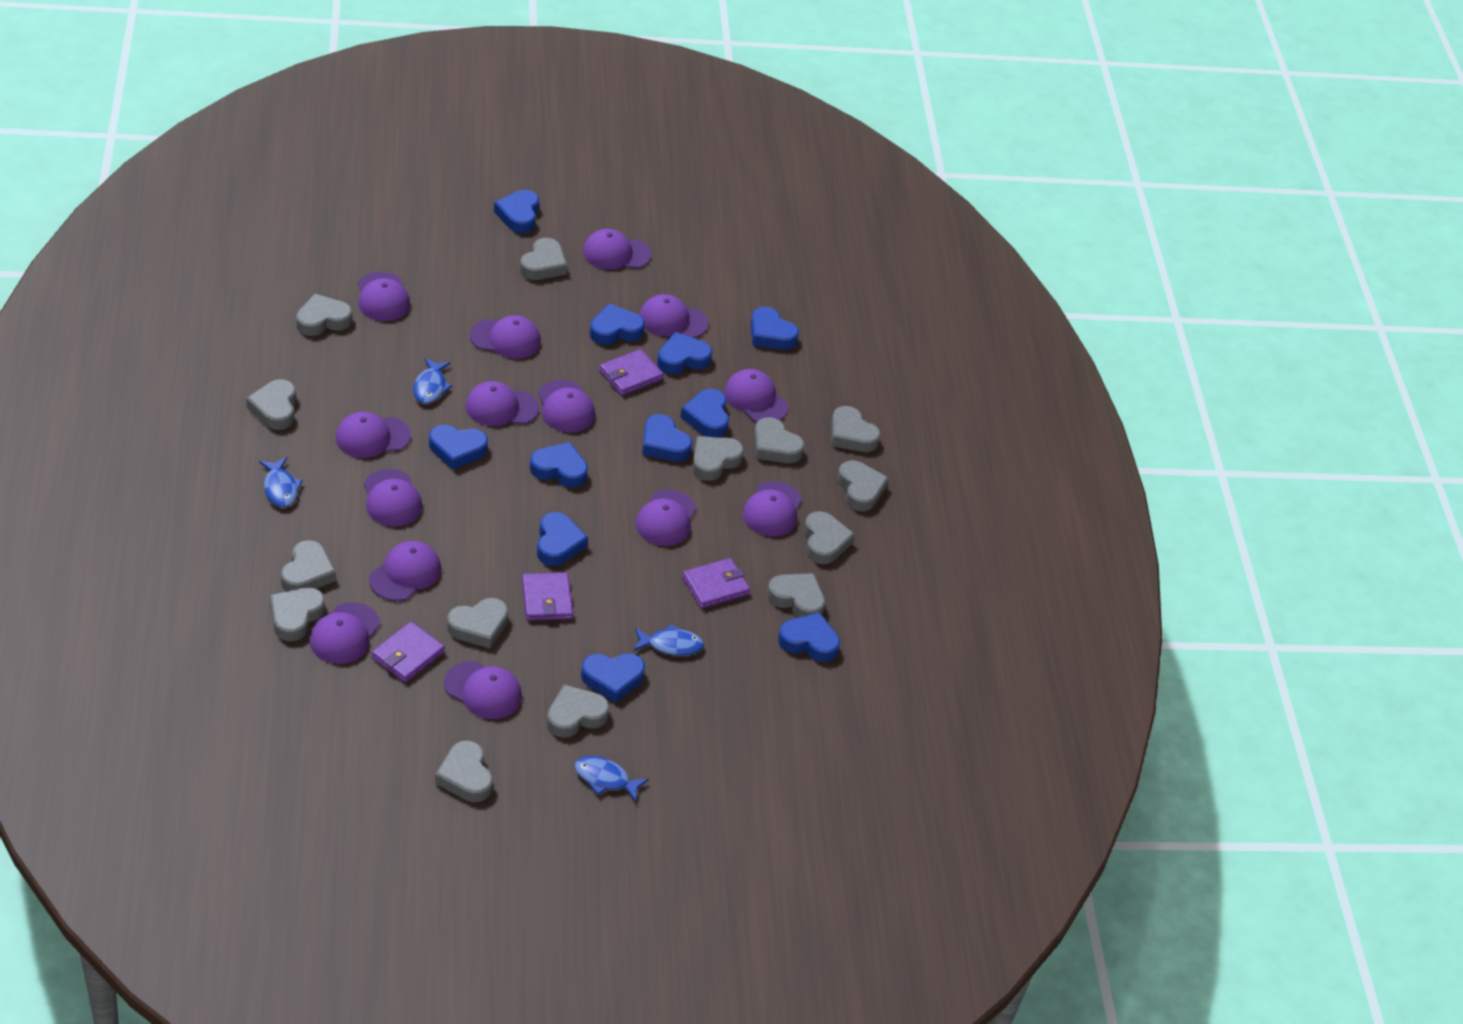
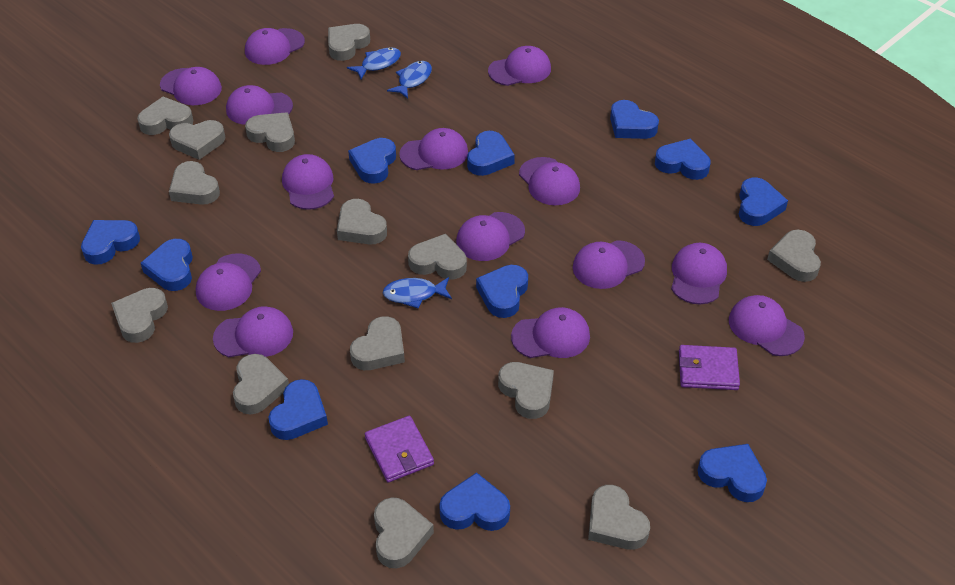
blue fish: 4 -> 3
purple wallet: 4 -> 2

